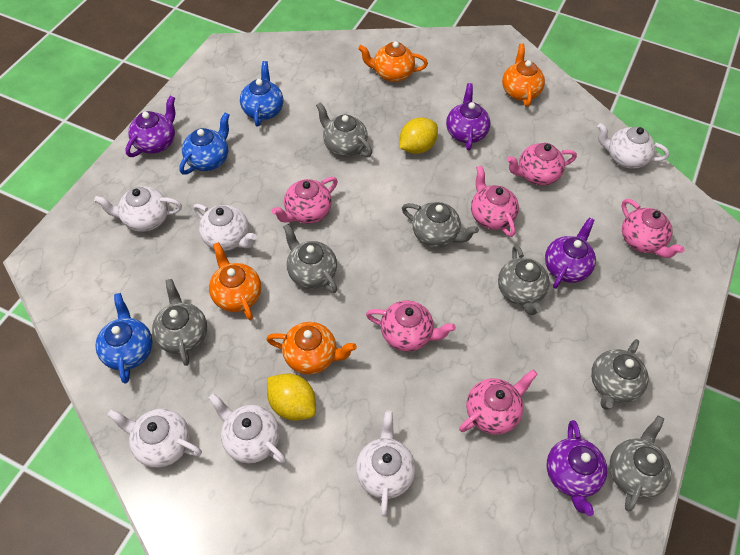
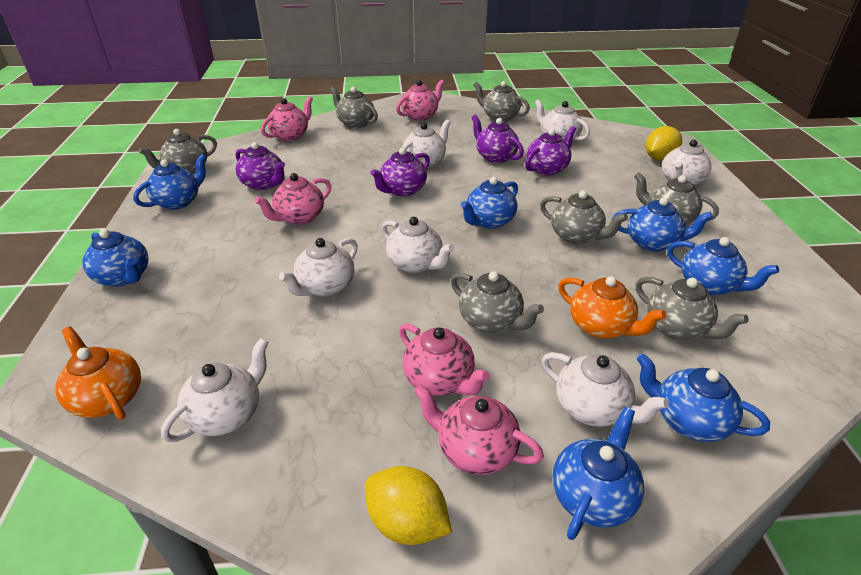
blue teapot: 3 -> 7
orange teapot: 4 -> 2
pink teapot: 6 -> 5
white teapot: 6 -> 7

